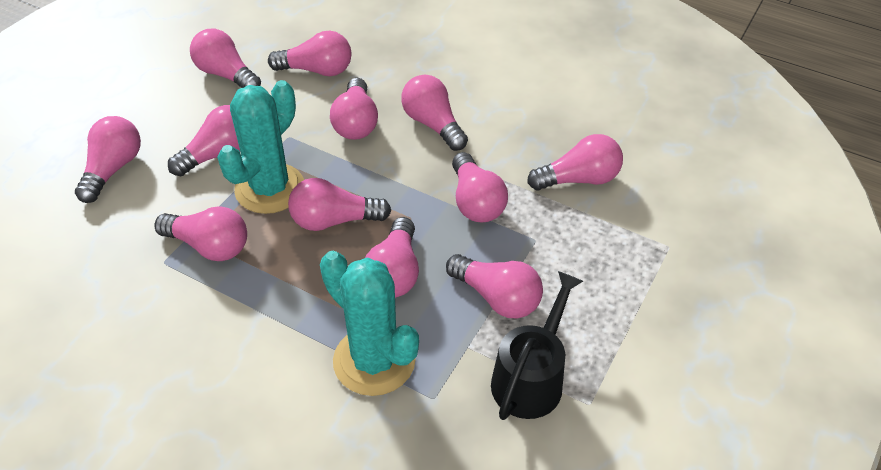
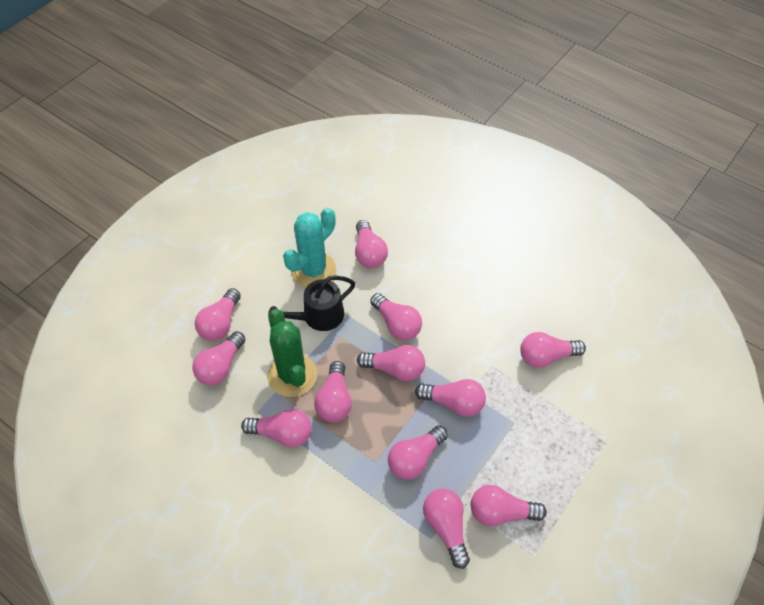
green cactus: 0 -> 1
turquoise cactus: 2 -> 1

